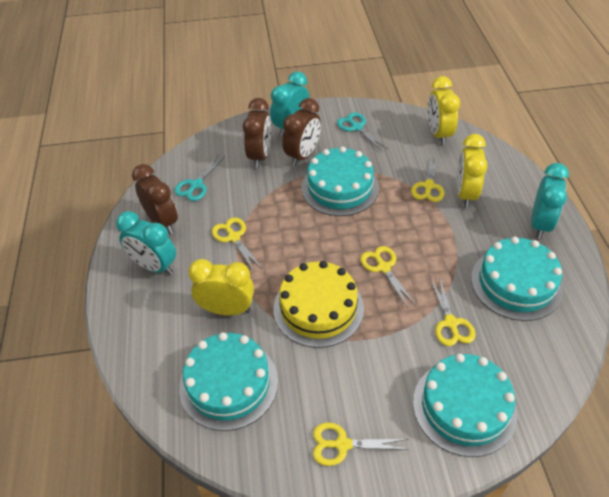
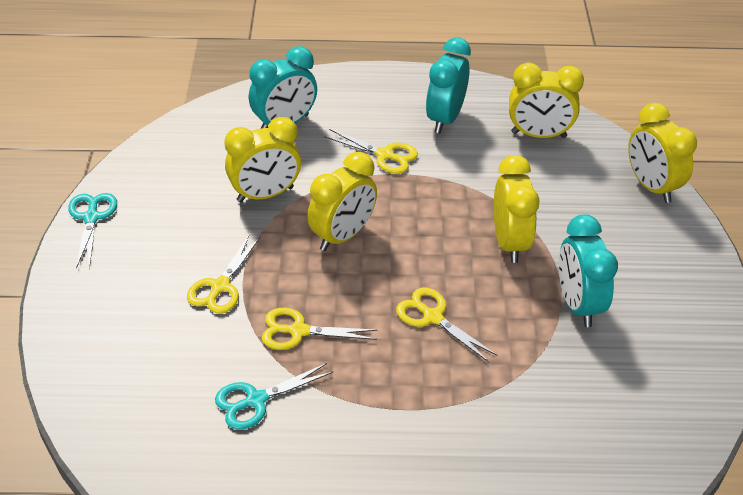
brown clock: 3 -> 0
turquoise cake: 4 -> 0
yellow cake: 1 -> 0
yellow clock: 3 -> 5
yellow scissors: 5 -> 4

